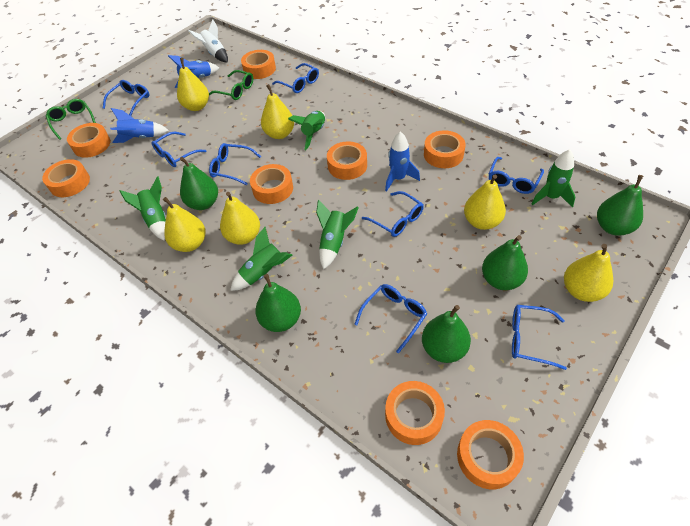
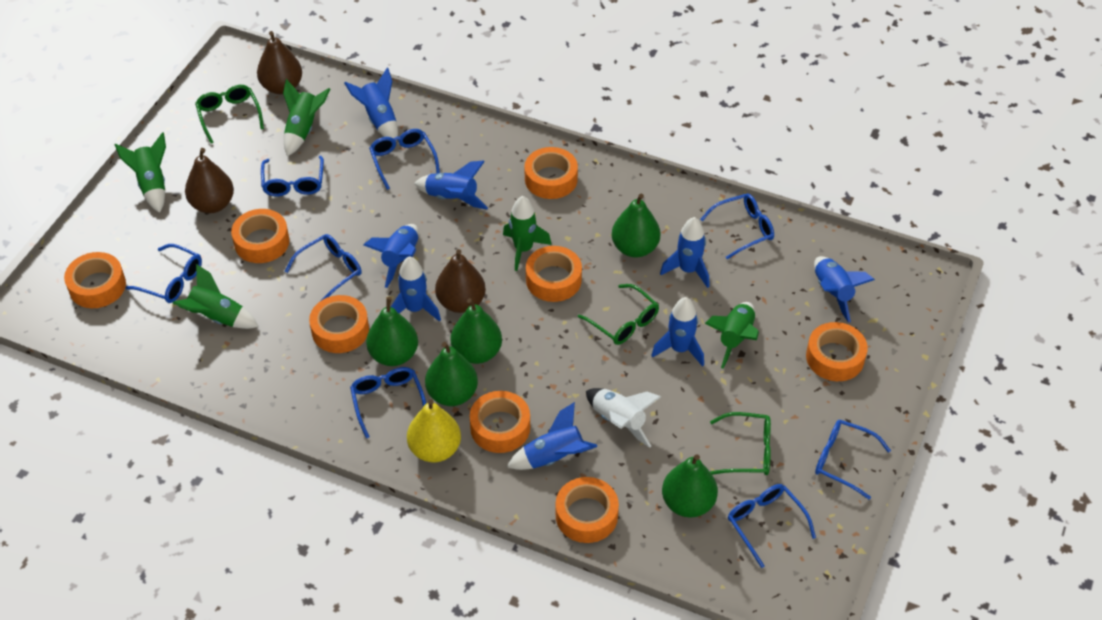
blue rocket: 3 -> 8
brown pear: 0 -> 3
green glasses: 2 -> 3
yellow pear: 6 -> 1

